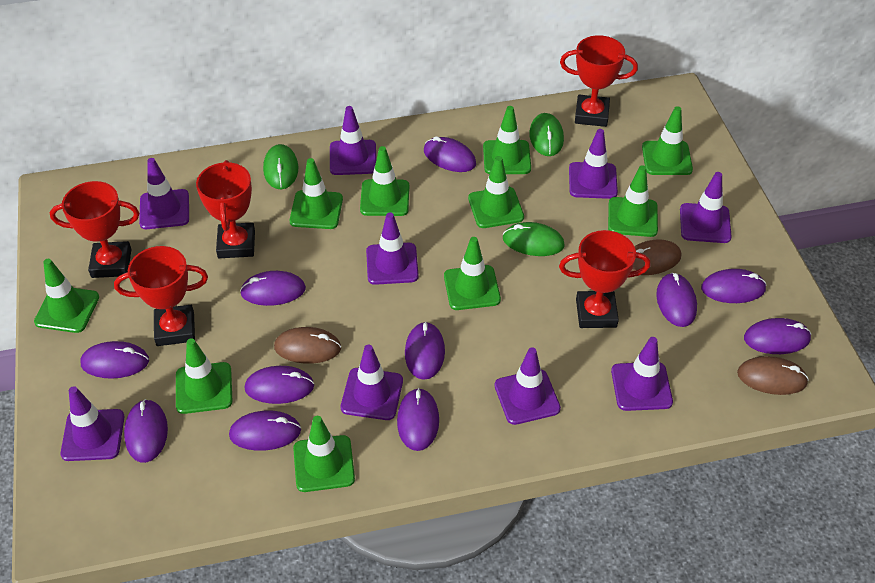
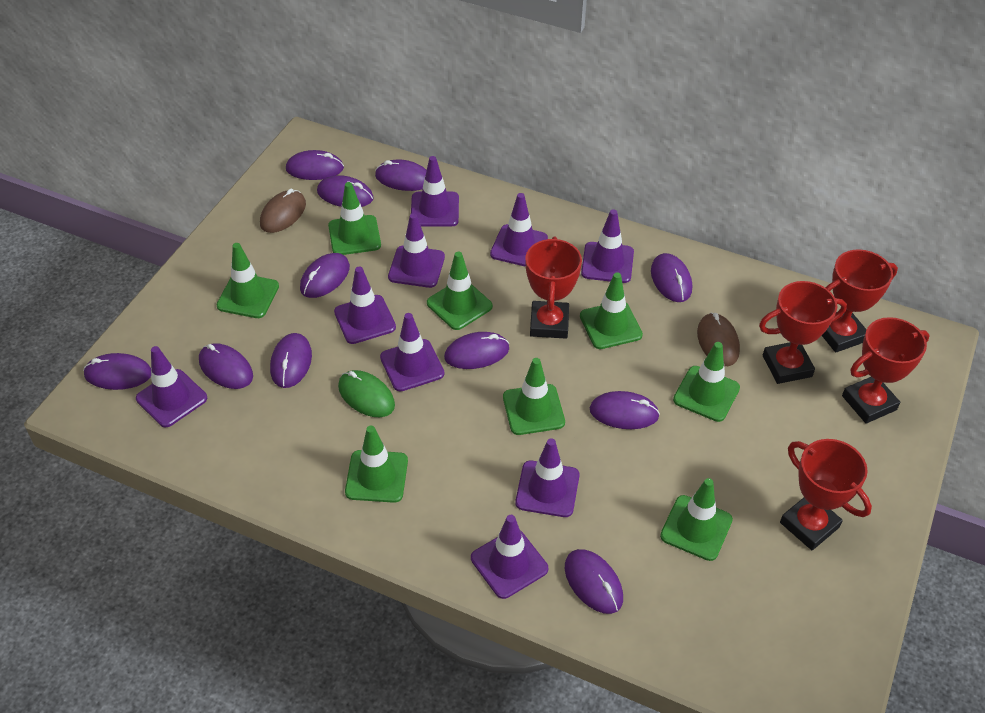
brown mouse: 3 -> 2
green mouse: 3 -> 1
green traffic cone: 10 -> 8

